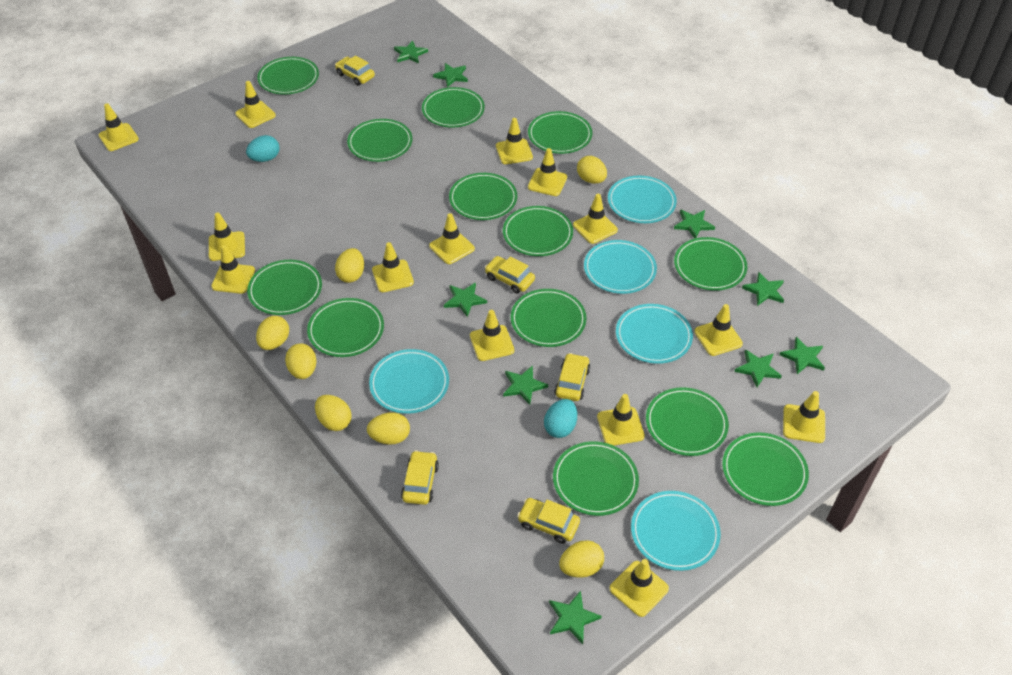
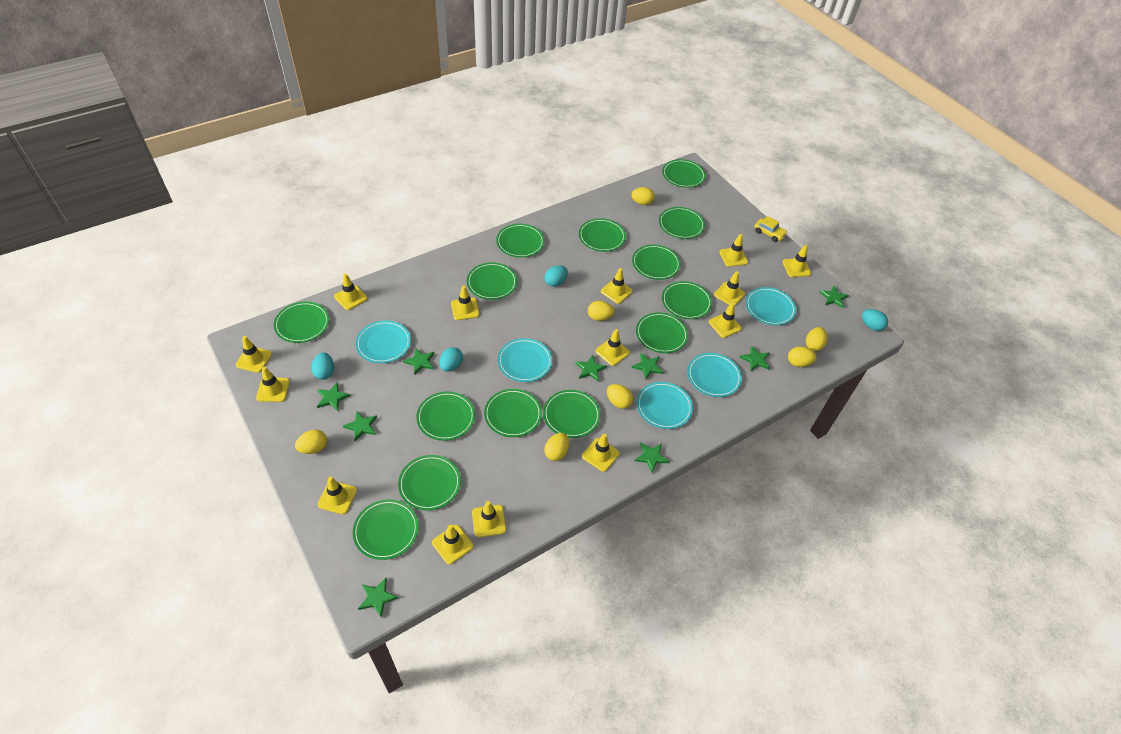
green plate: 13 -> 14
turquoise egg: 2 -> 4
yellow car: 5 -> 1

